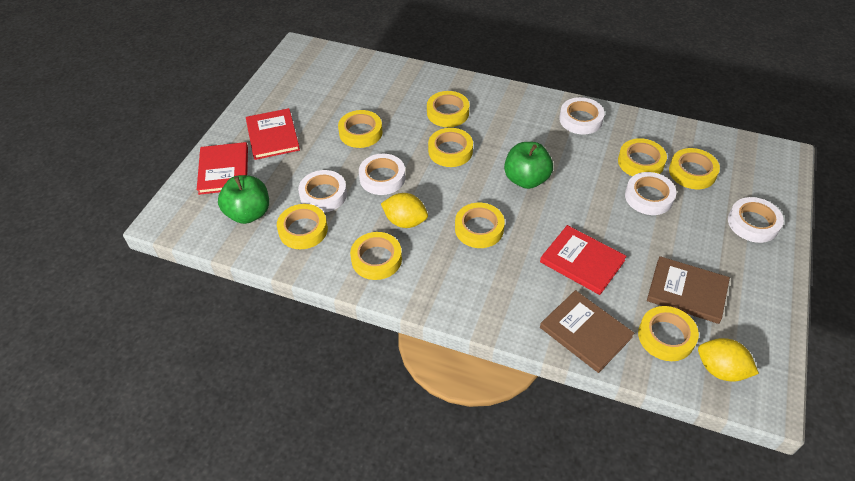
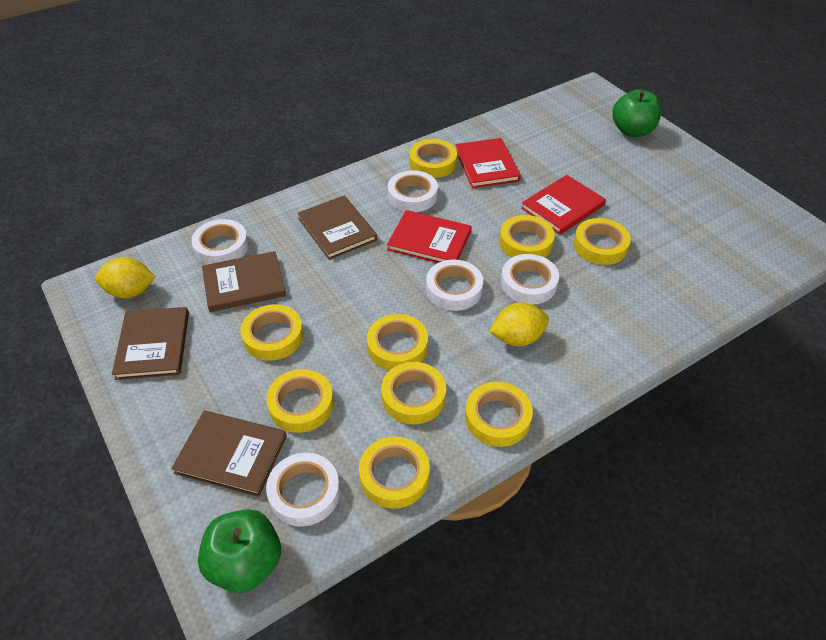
brown book: 2 -> 4

